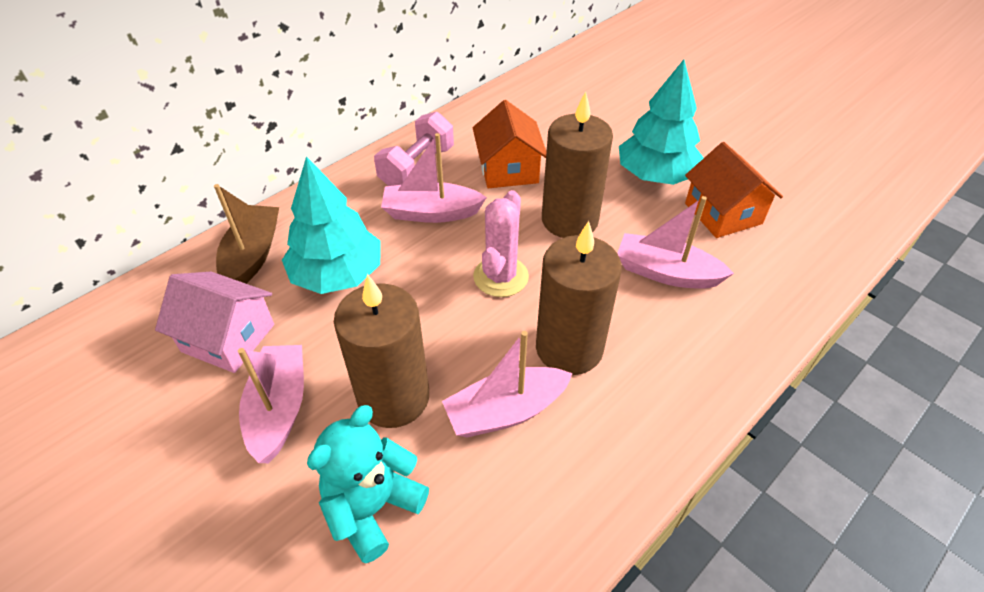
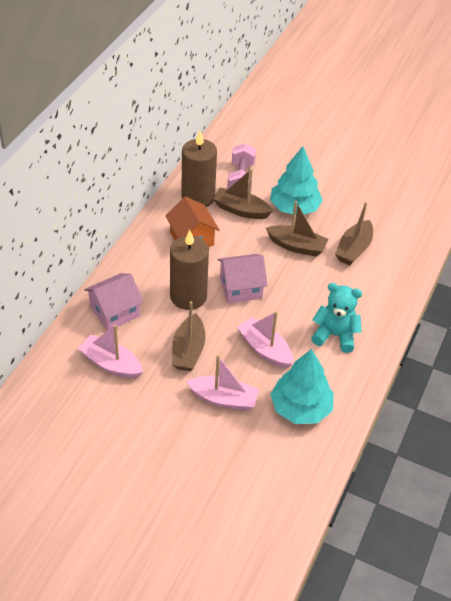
brown boat: 1 -> 4
brown candle: 3 -> 2
orange house: 2 -> 1
pink boat: 4 -> 3
pink cactus: 1 -> 0
pink house: 1 -> 2

